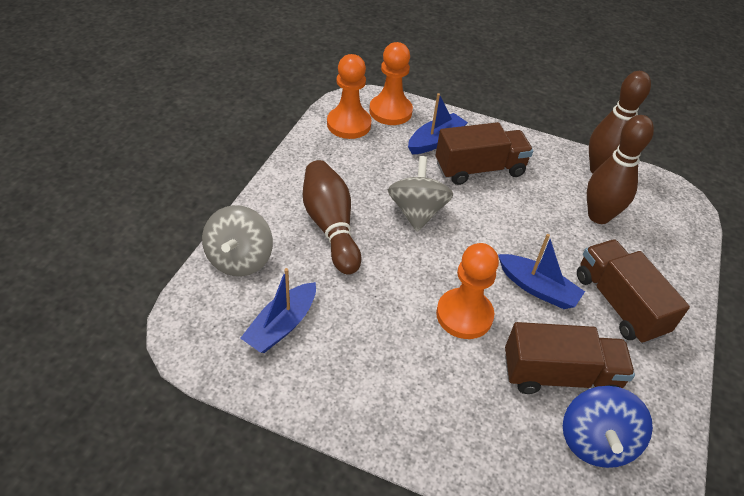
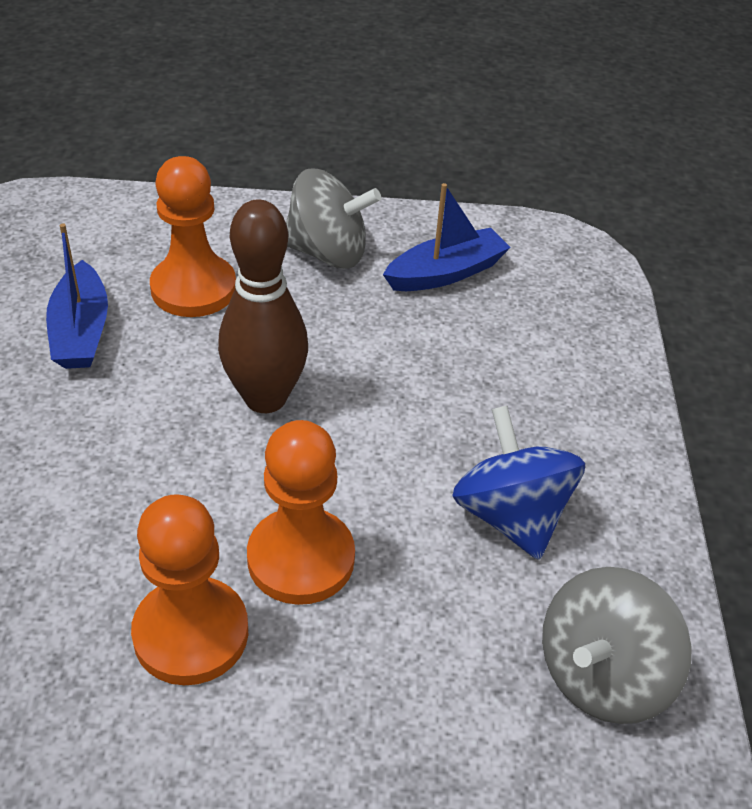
blue boat: 3 -> 2
brown bowling pin: 3 -> 1
brown truck: 3 -> 0

